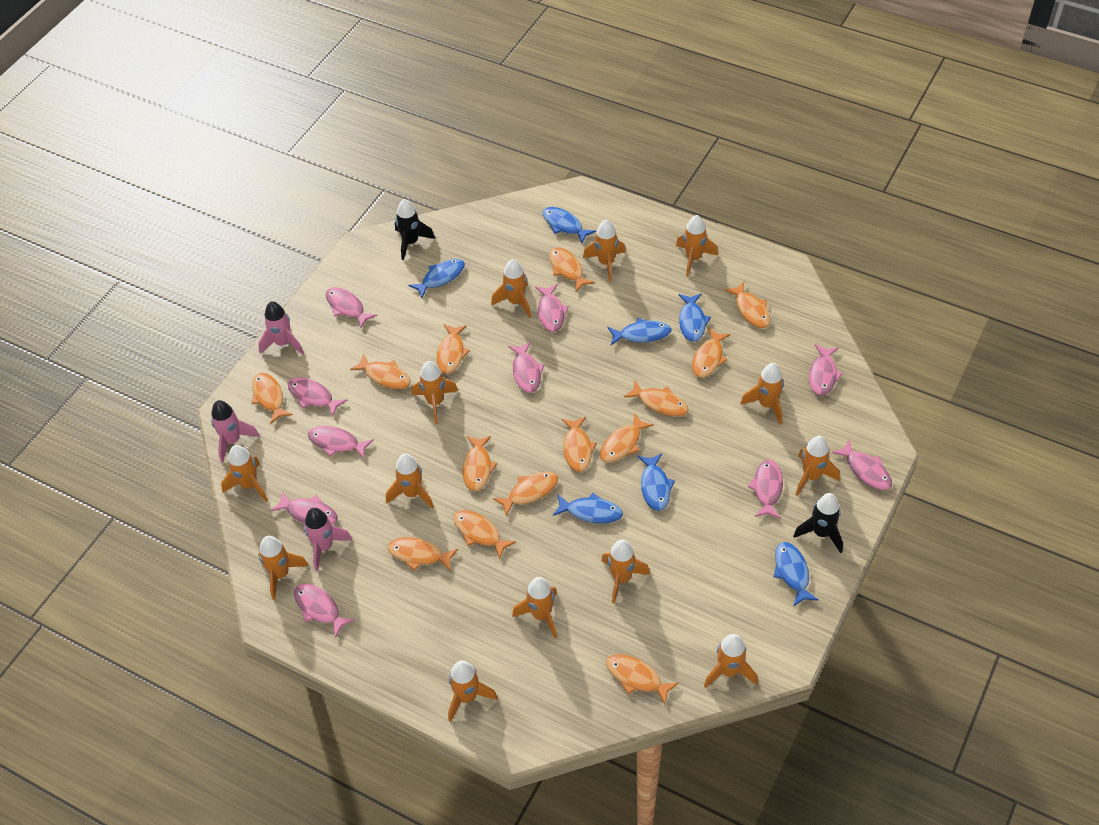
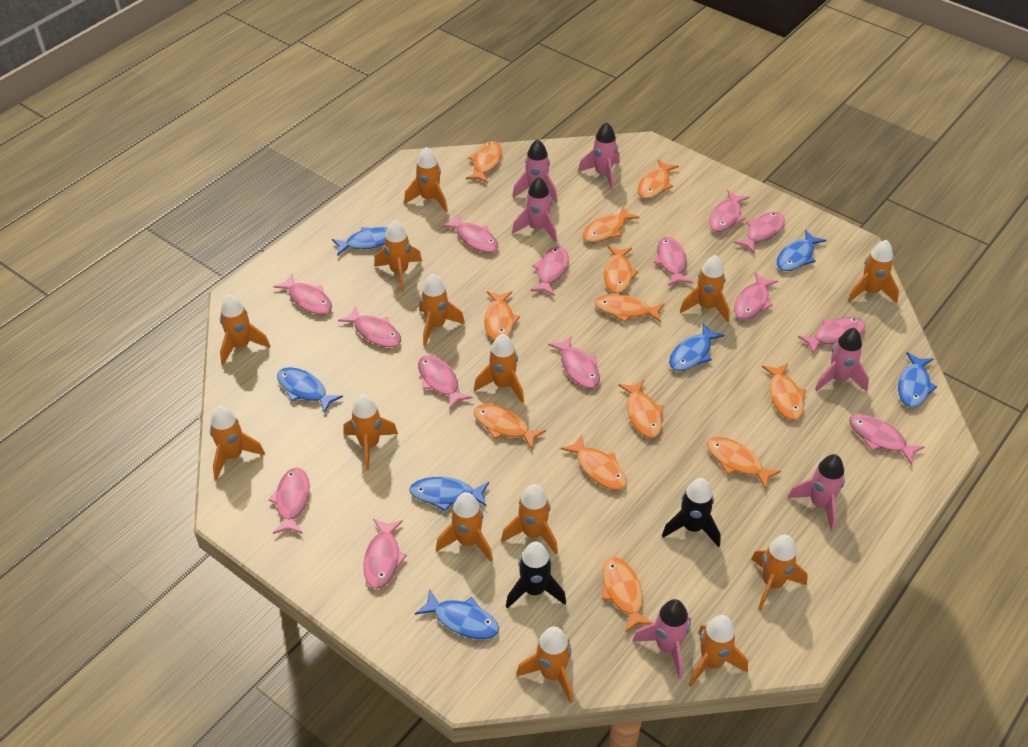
orange fish: 14 -> 12
orange rocket: 13 -> 14
pink fish: 10 -> 14
pink rocket: 3 -> 6

